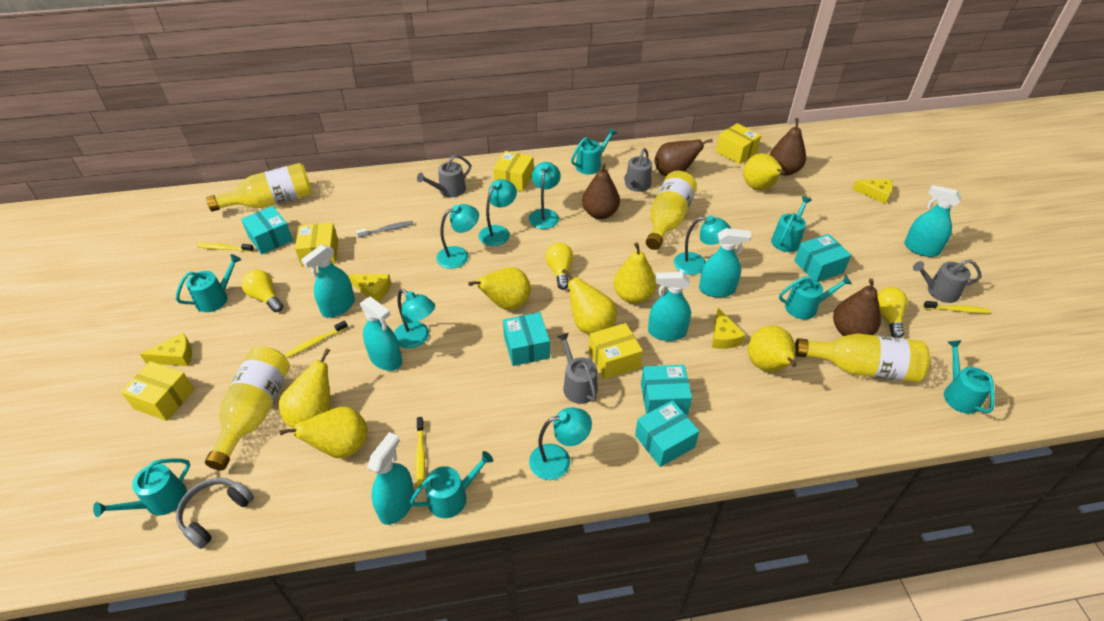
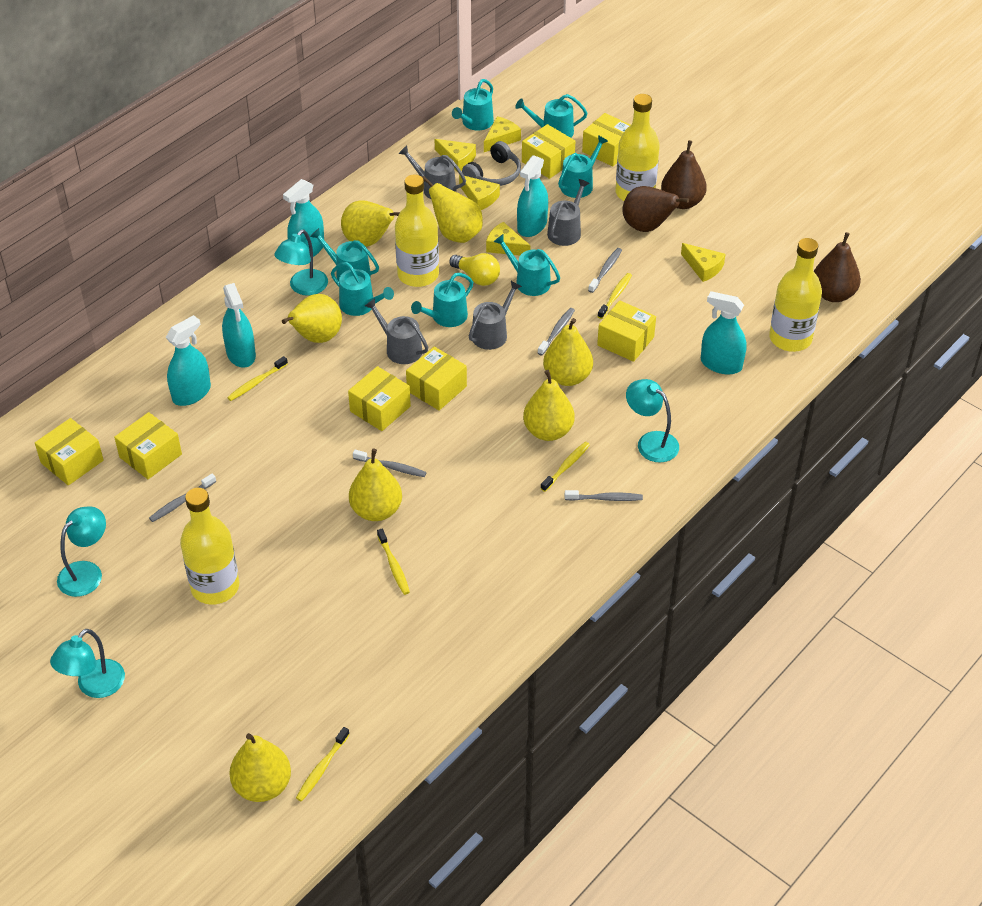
brown pear: 4 -> 3
grey toothbrush: 1 -> 5
turquoise box: 5 -> 0
turquoise lamp: 6 -> 4
turquoise spray bottle: 6 -> 5
yellow box: 5 -> 7
yellow cheese: 4 -> 5
yellow light bulb: 3 -> 1
yellow toothbrush: 4 -> 5

